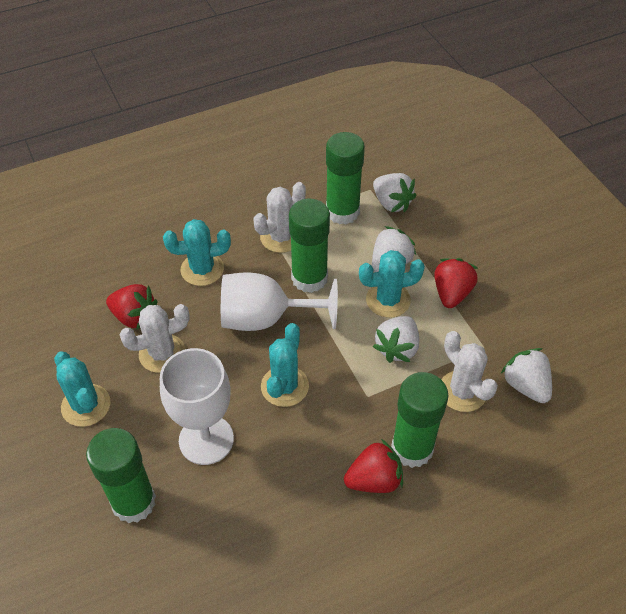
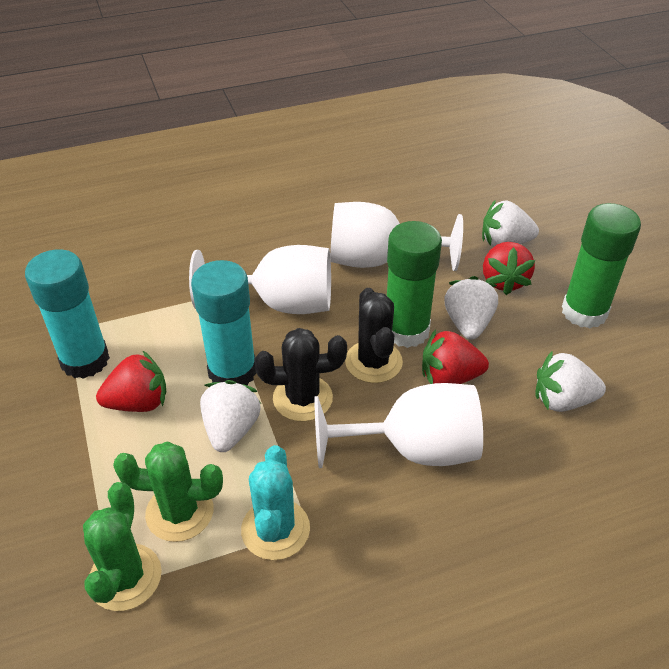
black cactus: 0 -> 2
green cactus: 0 -> 2
green glue stick: 4 -> 2
turquoise cactus: 4 -> 1
turquoise glue stick: 0 -> 2
white cactus: 3 -> 0
white goblet: 2 -> 3

